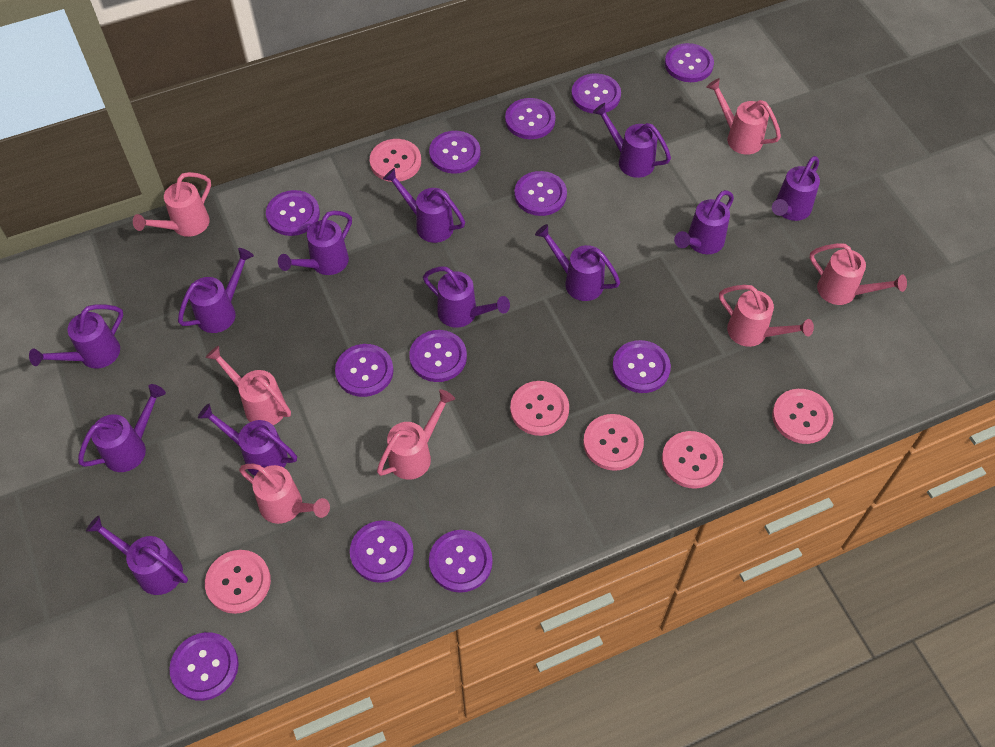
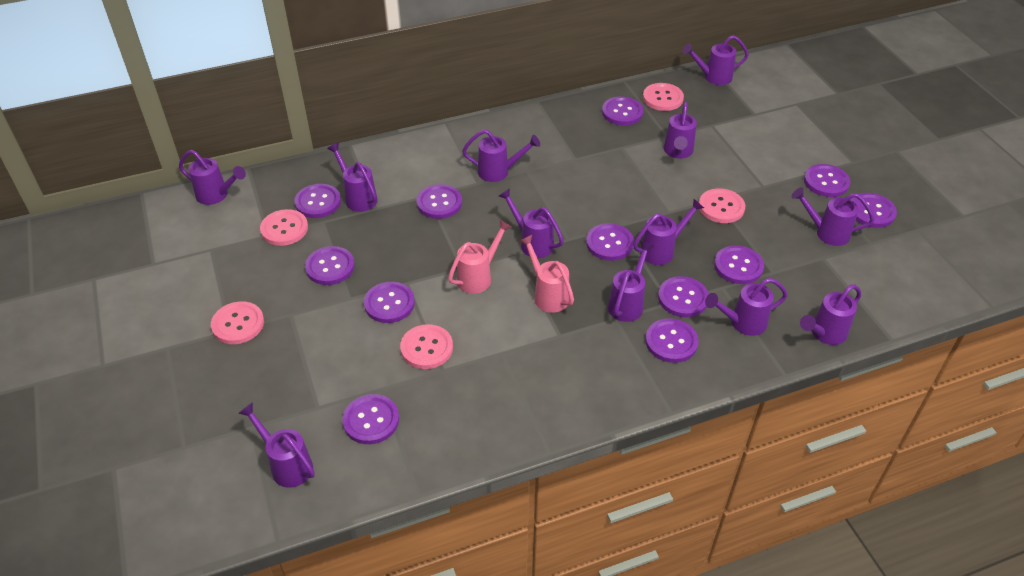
pink button: 6 -> 5
pink watering can: 7 -> 2

